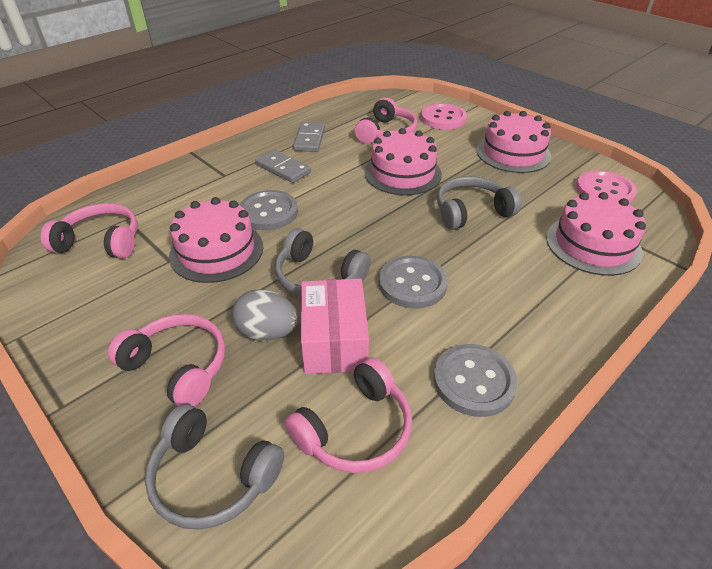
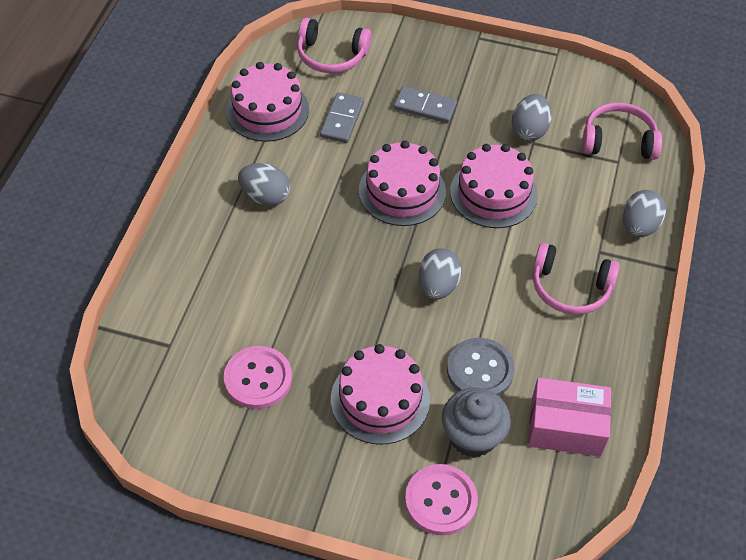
grey button: 3 -> 1
grey cupcake: 0 -> 1
grey egg: 1 -> 4
grey headphones: 3 -> 0
pink headphones: 4 -> 3

